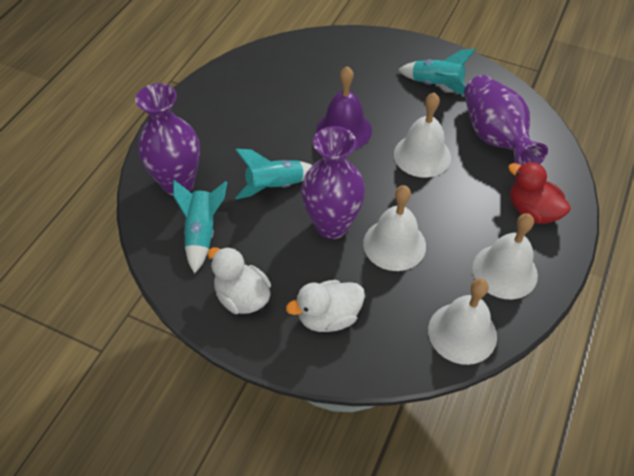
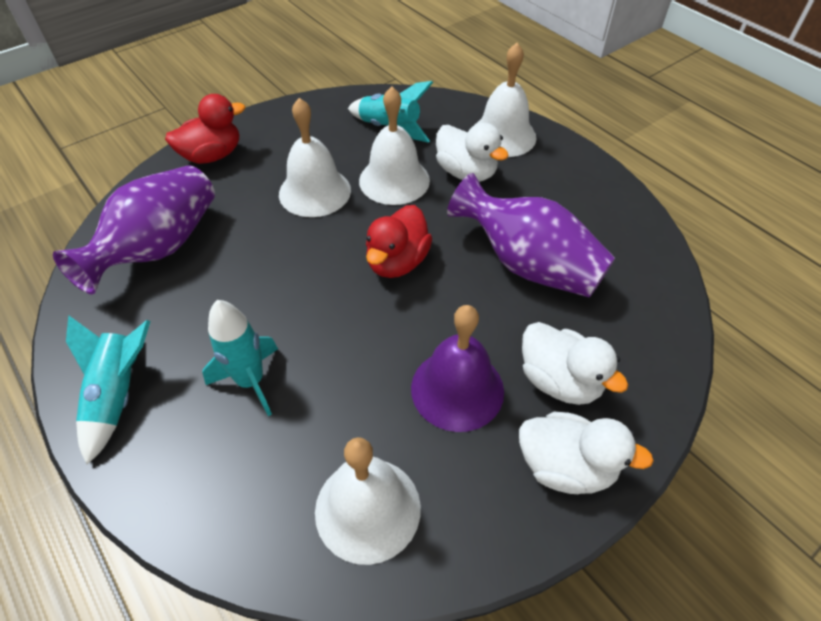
purple vase: 3 -> 2
red duck: 1 -> 2
white duck: 2 -> 3

